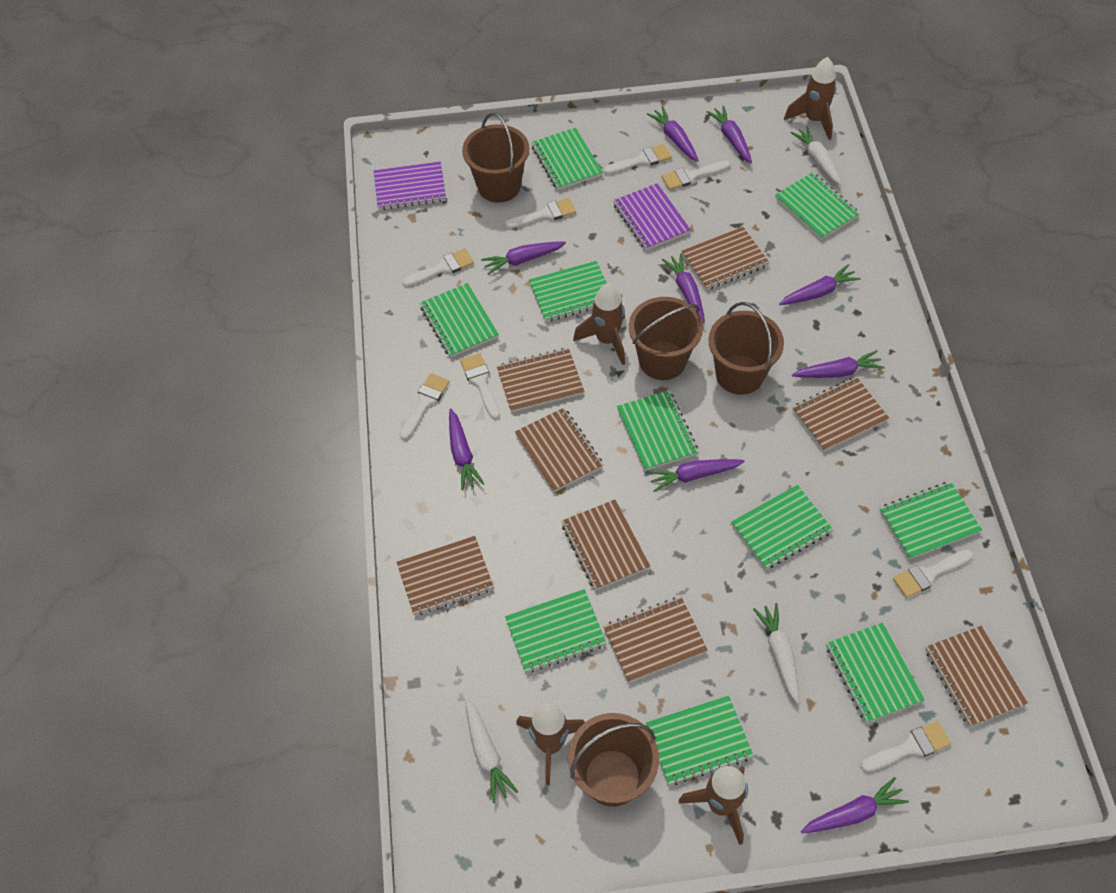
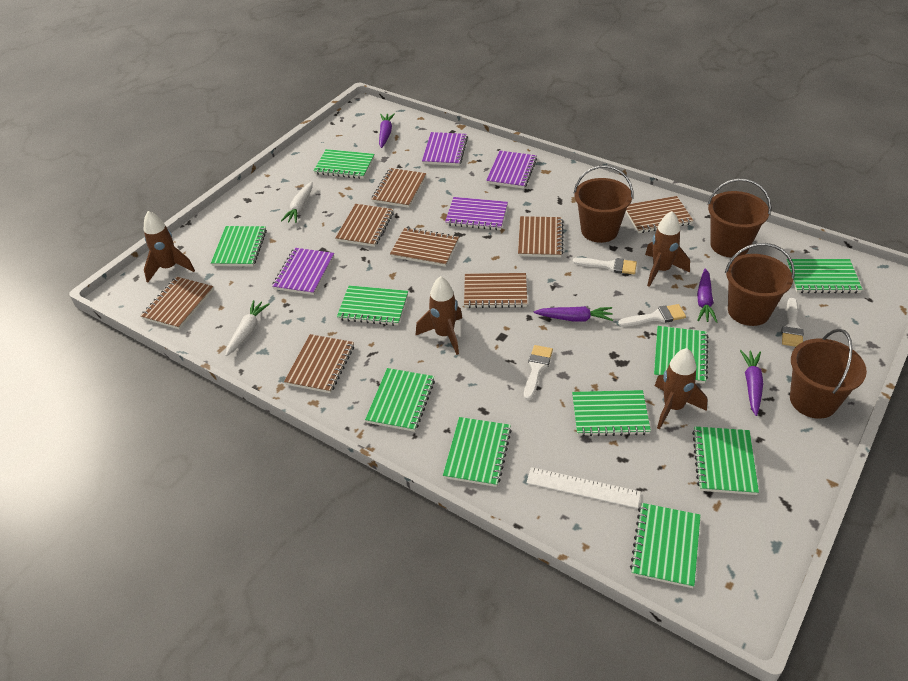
purple carrot: 9 -> 4
purple notebook: 2 -> 4
white brush: 8 -> 4
white carrot: 3 -> 2
white ruler: 0 -> 1

